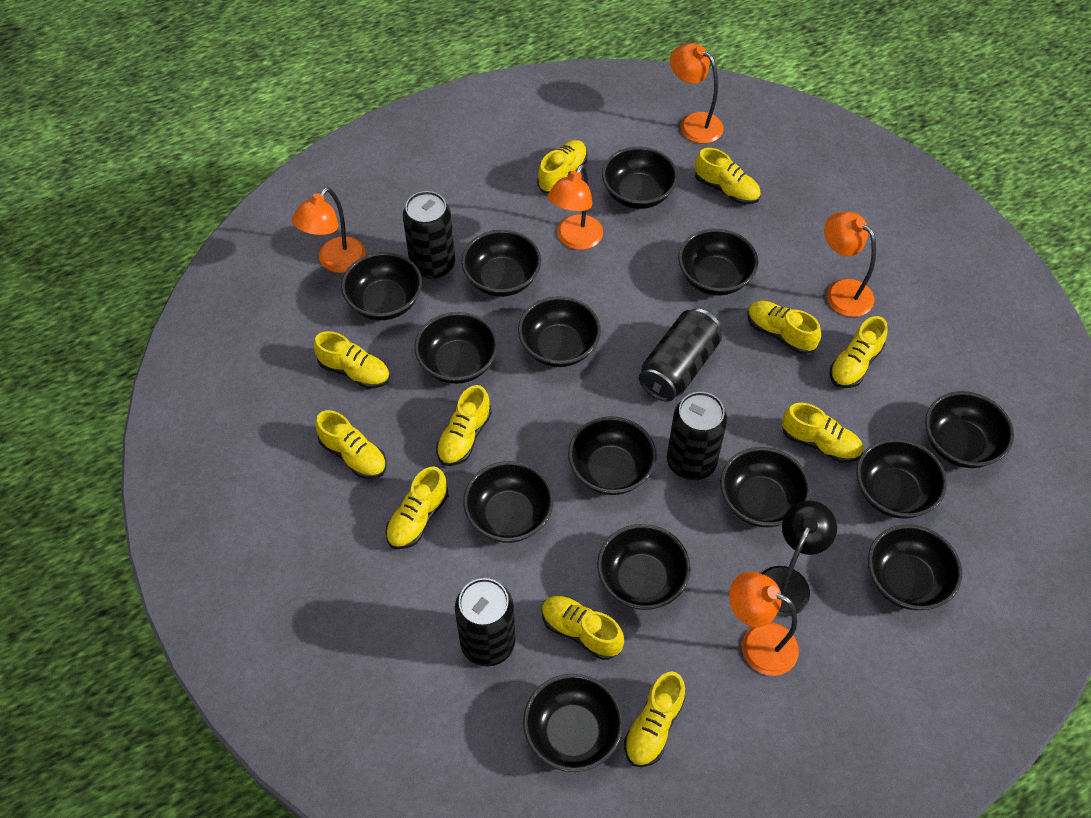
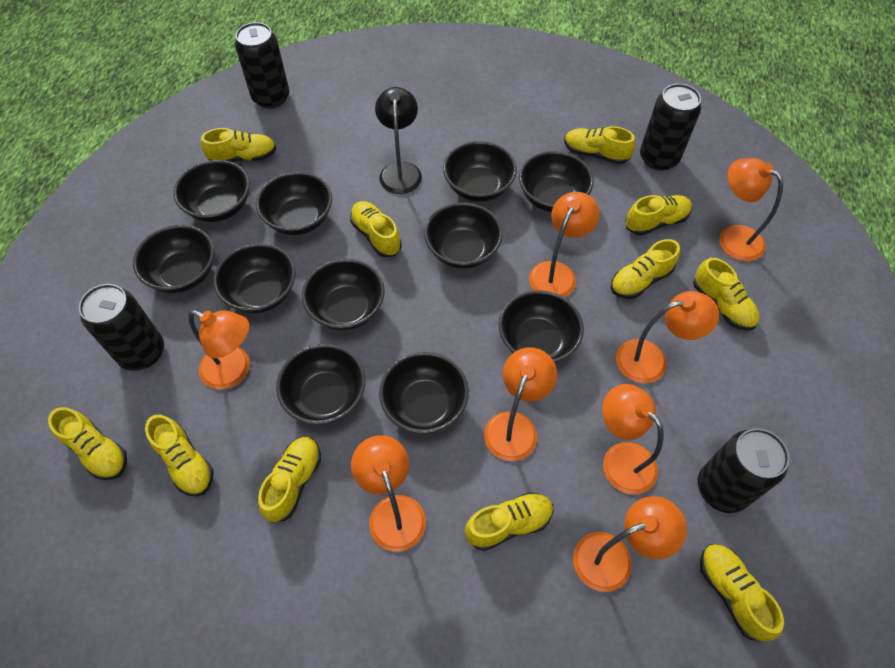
black bowl: 14 -> 11
orange lamp: 5 -> 8

